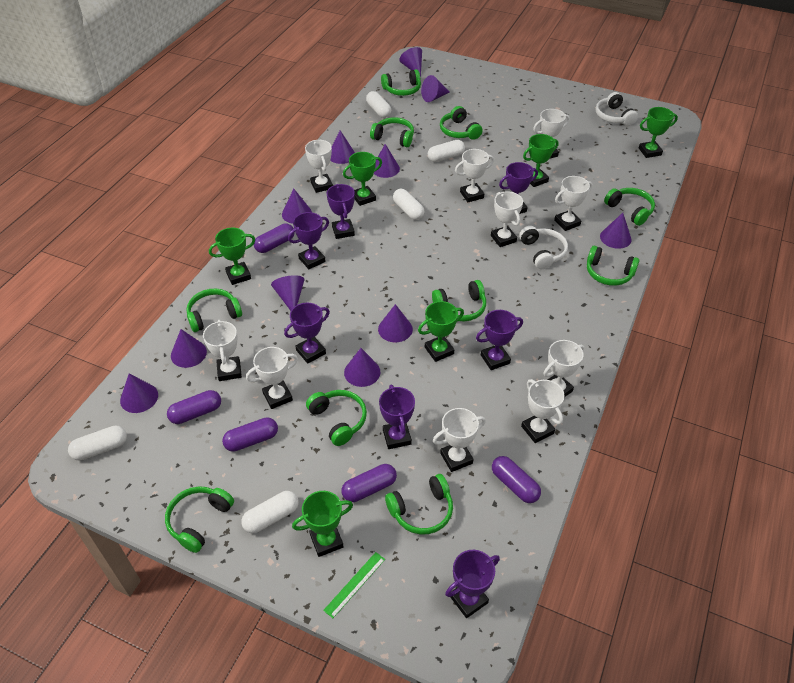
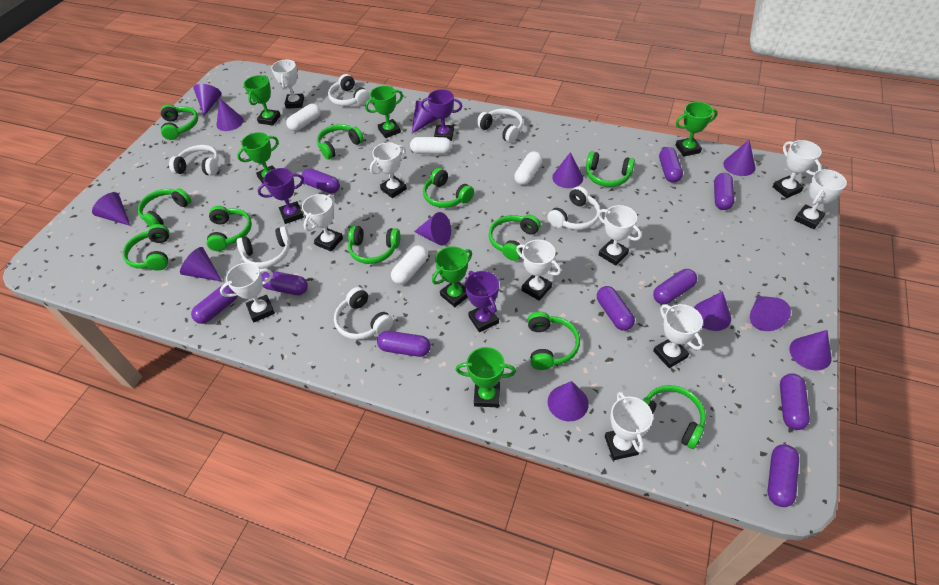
green headphones: 10 -> 11
green ruler: 1 -> 0
purple capsule: 5 -> 10
purple cone: 11 -> 12
purple trophy: 7 -> 3
white capsule: 5 -> 4
white headphones: 2 -> 6

